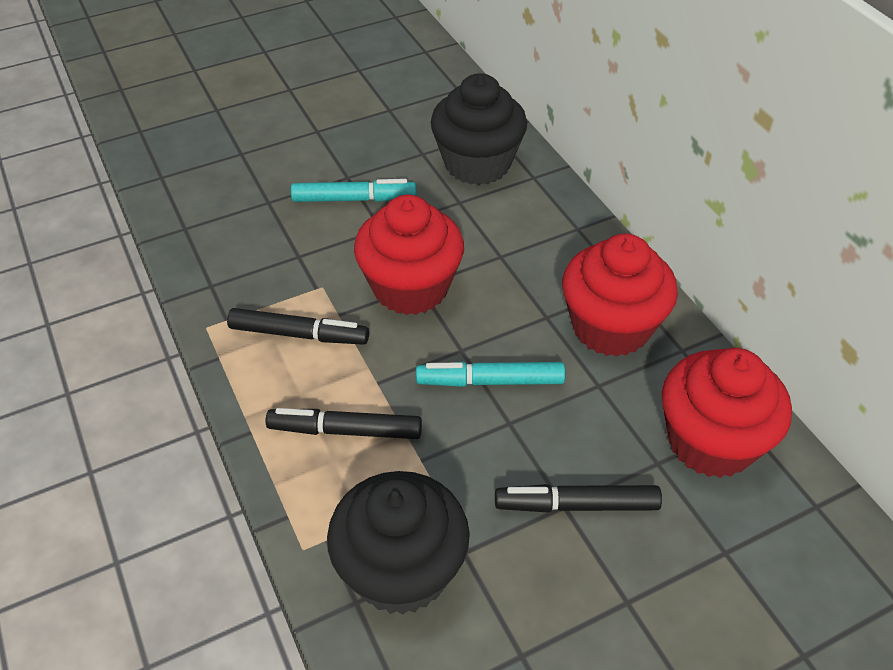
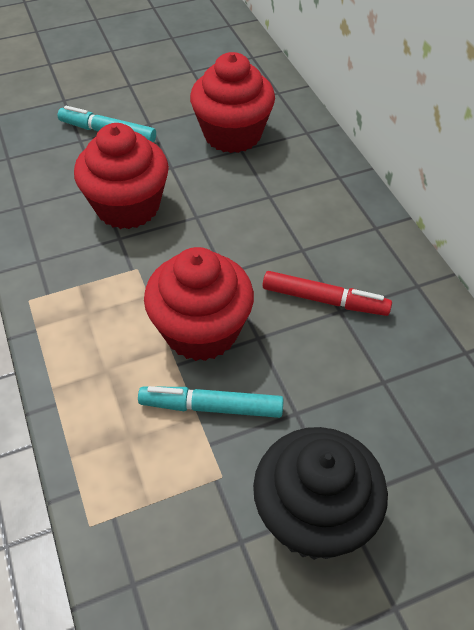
black cupcake: 2 -> 1
black marker: 3 -> 0
red marker: 0 -> 1

